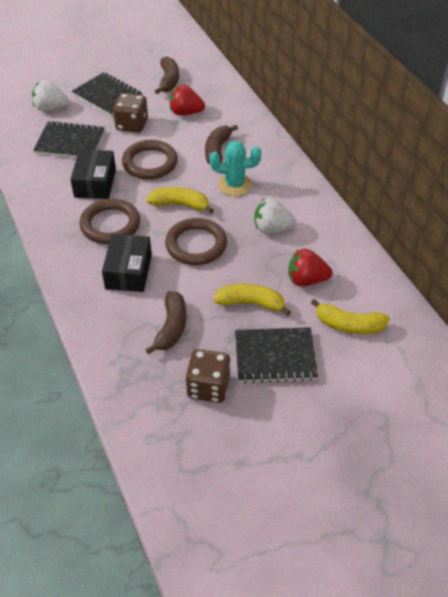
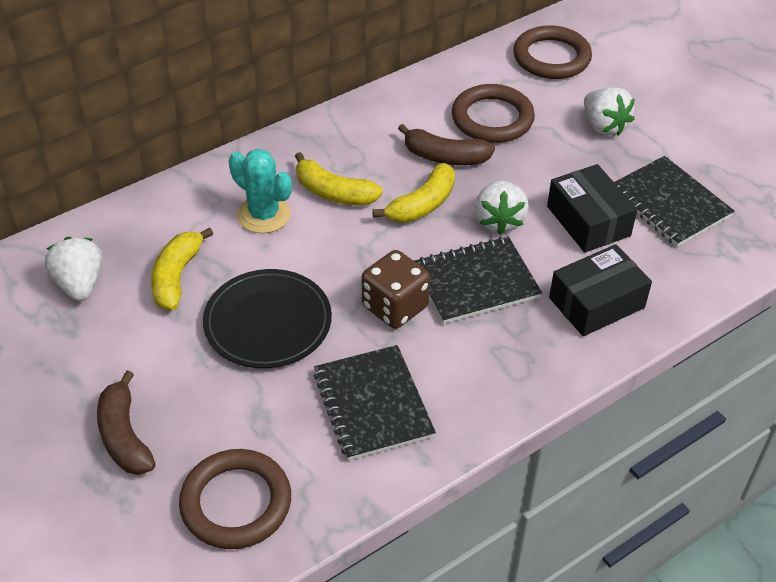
black plate: 0 -> 1
brown banana: 3 -> 2
brown dice: 2 -> 1
red strawberry: 2 -> 0
white strawberry: 2 -> 3

